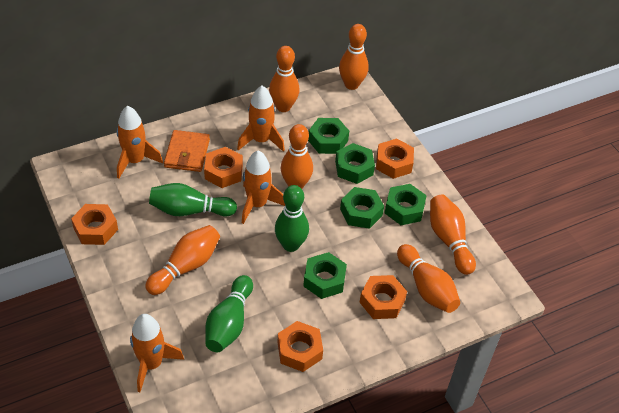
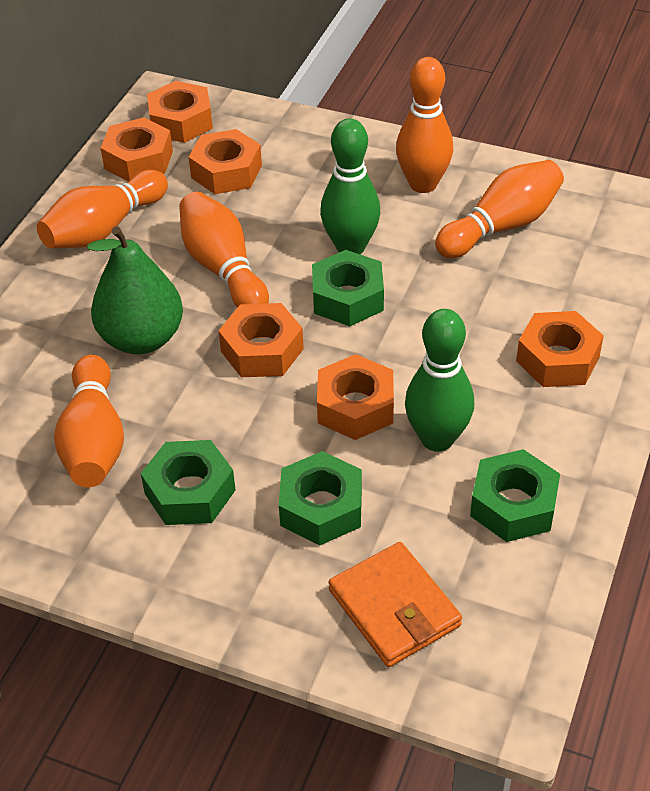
green bowling pin: 3 -> 2
green nut: 5 -> 4
green pear: 0 -> 1
orange bowling pin: 6 -> 5
orange nut: 5 -> 6
orange rocket: 4 -> 0

